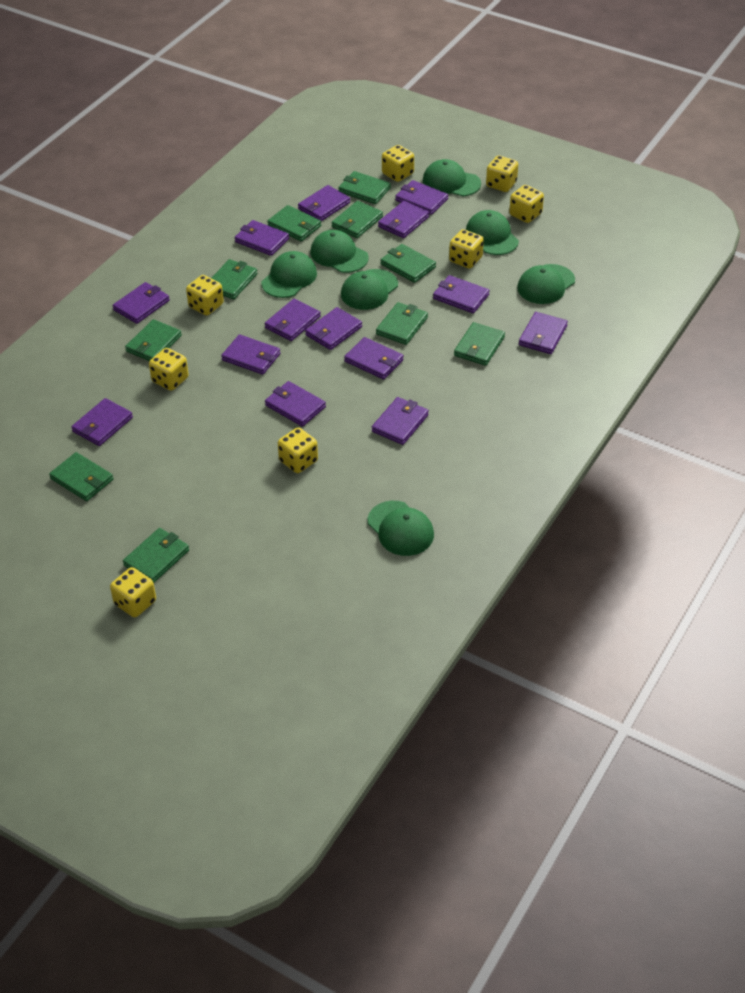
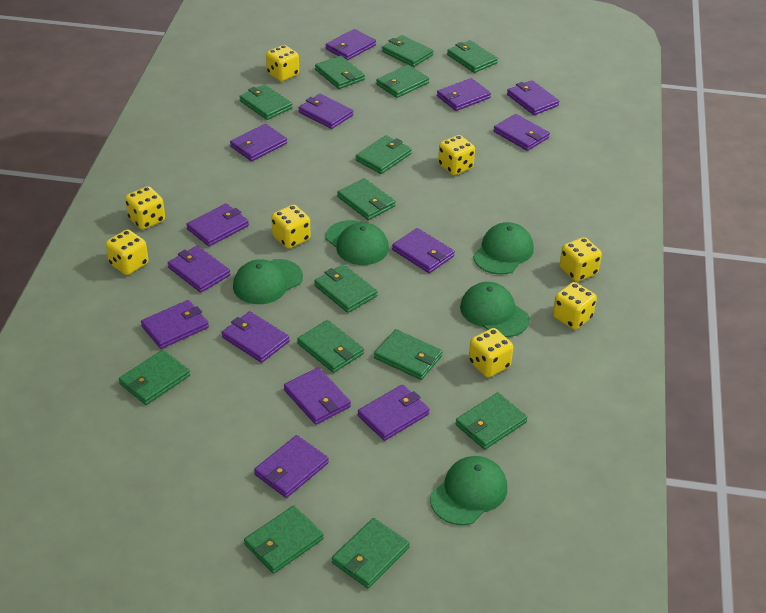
green cap: 7 -> 5
green wallet: 10 -> 14

